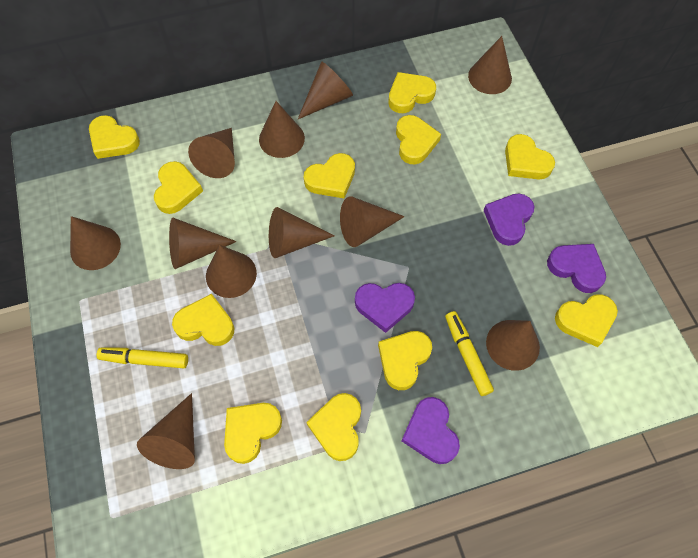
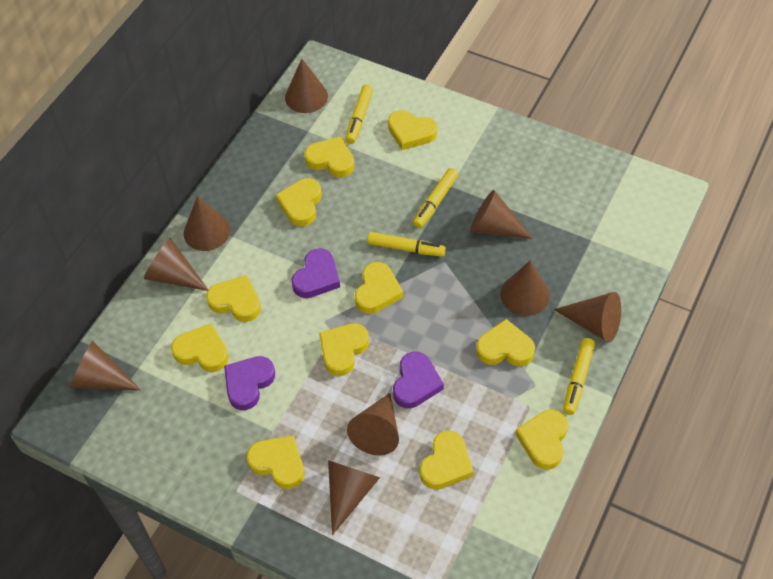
brown cone: 11 -> 9
purple heart: 4 -> 3
yellow marker: 2 -> 4

